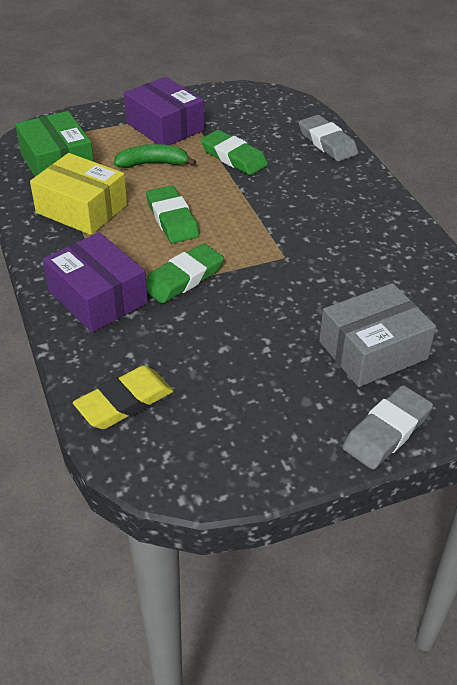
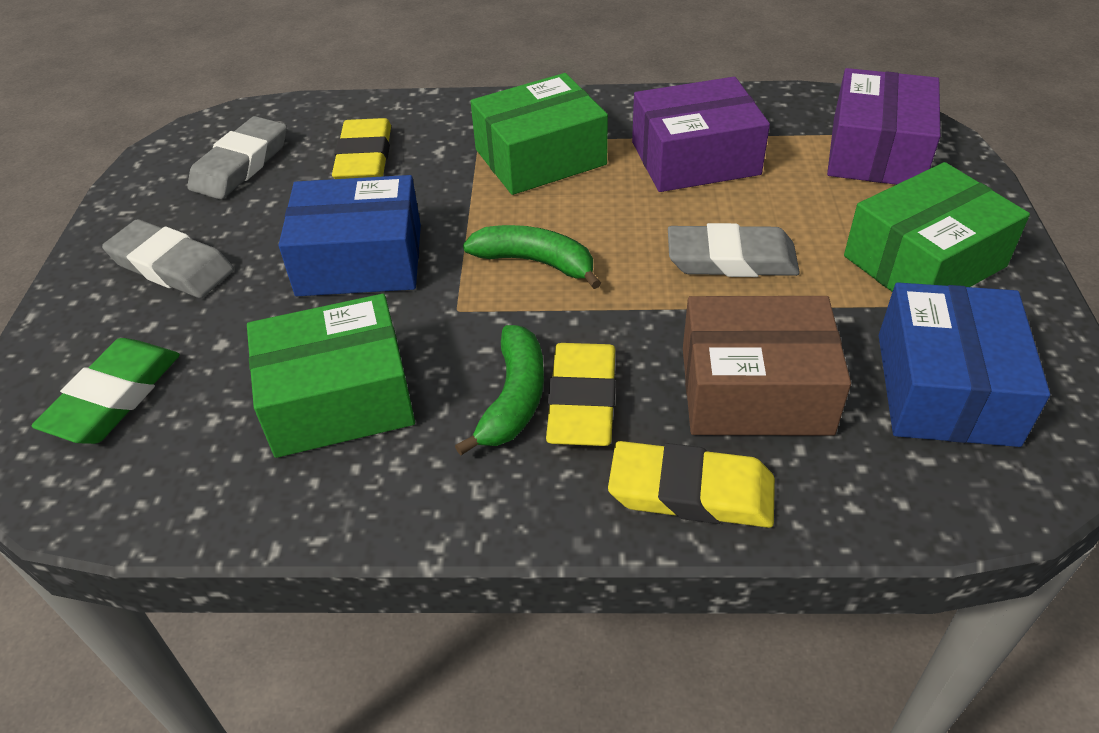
blue box: 0 -> 2
brown box: 0 -> 1
green banana: 1 -> 2
green box: 1 -> 3
green eraser: 3 -> 1
grey box: 1 -> 0
grey eraser: 2 -> 3
yellow box: 1 -> 0
yellow eraser: 1 -> 3

